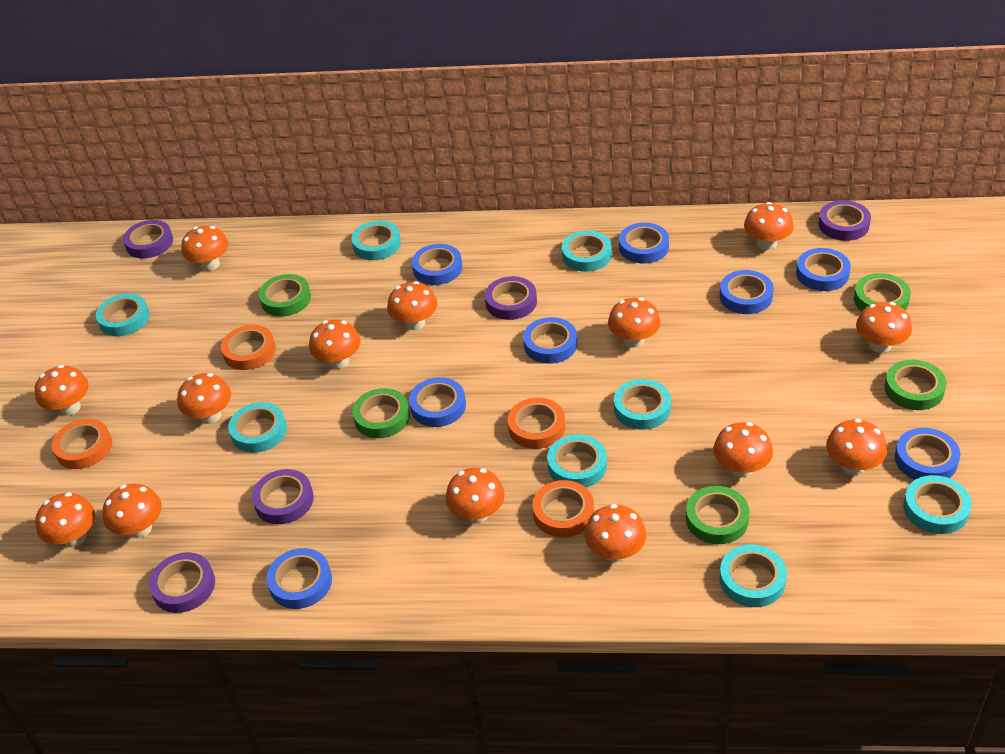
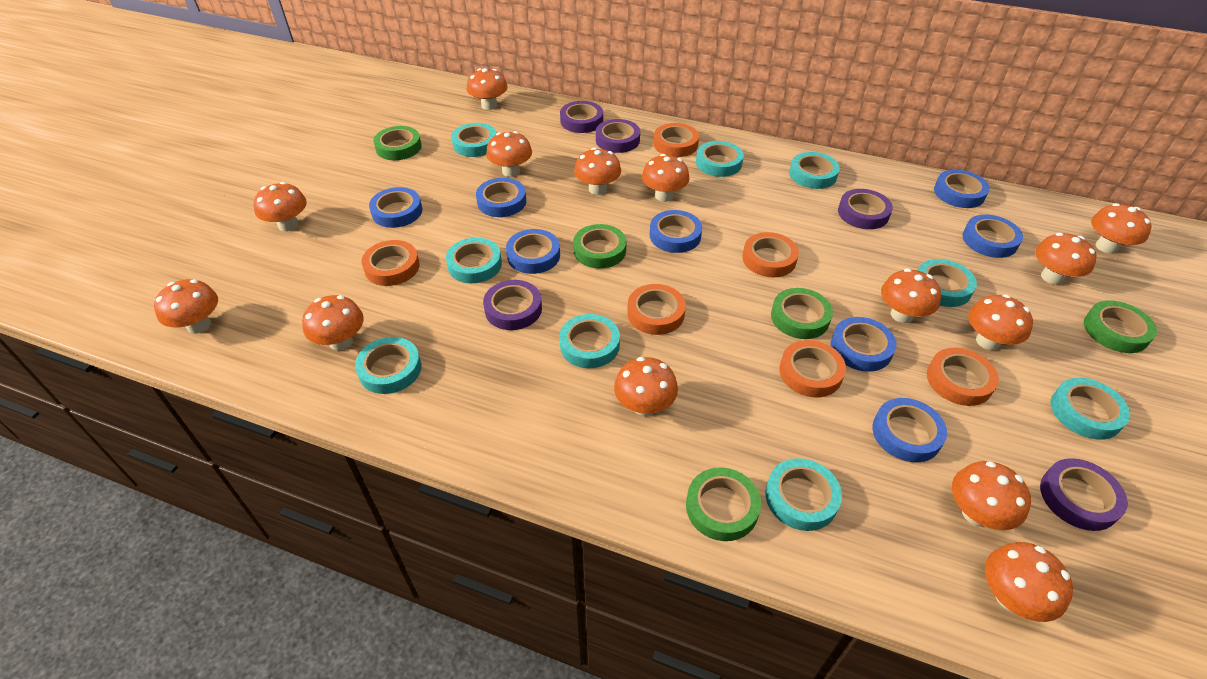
orange tape: 4 -> 6
turquoise tape: 8 -> 9

